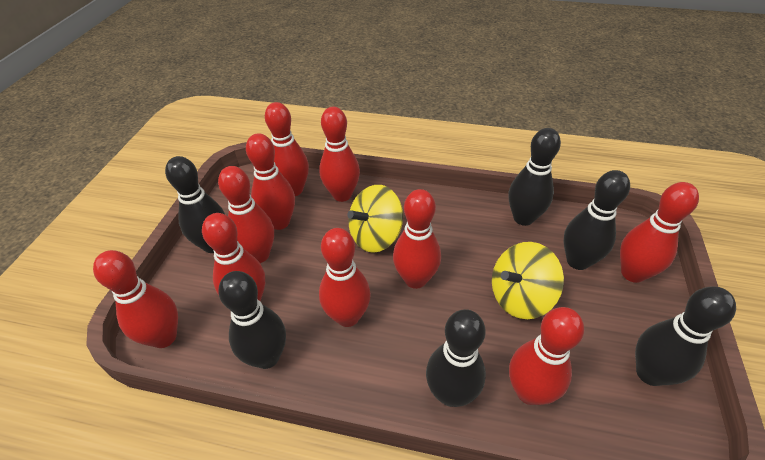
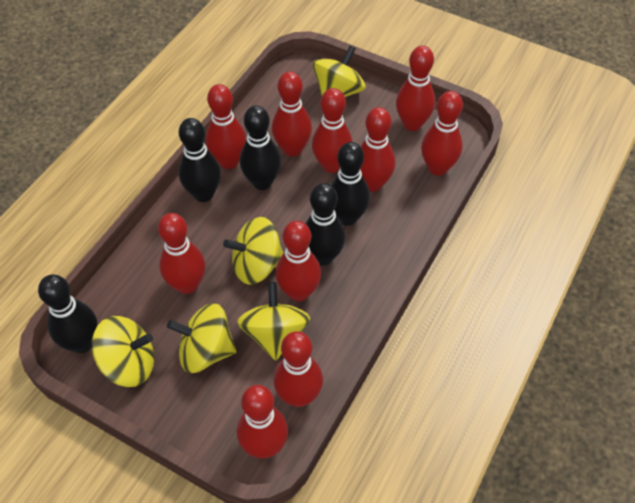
black bowling pin: 6 -> 5
yellow spinning top: 2 -> 5

